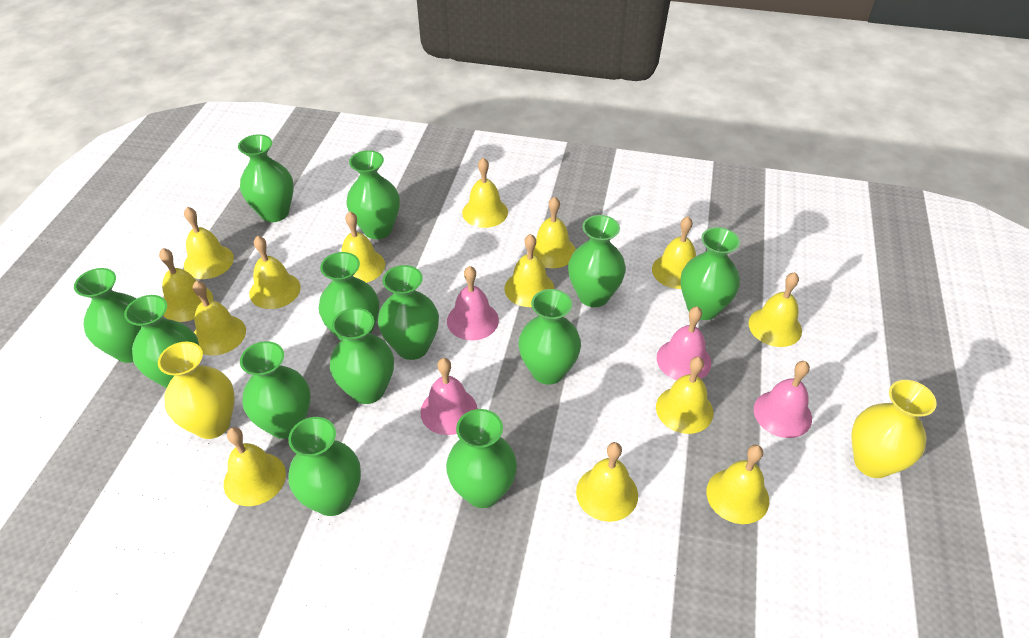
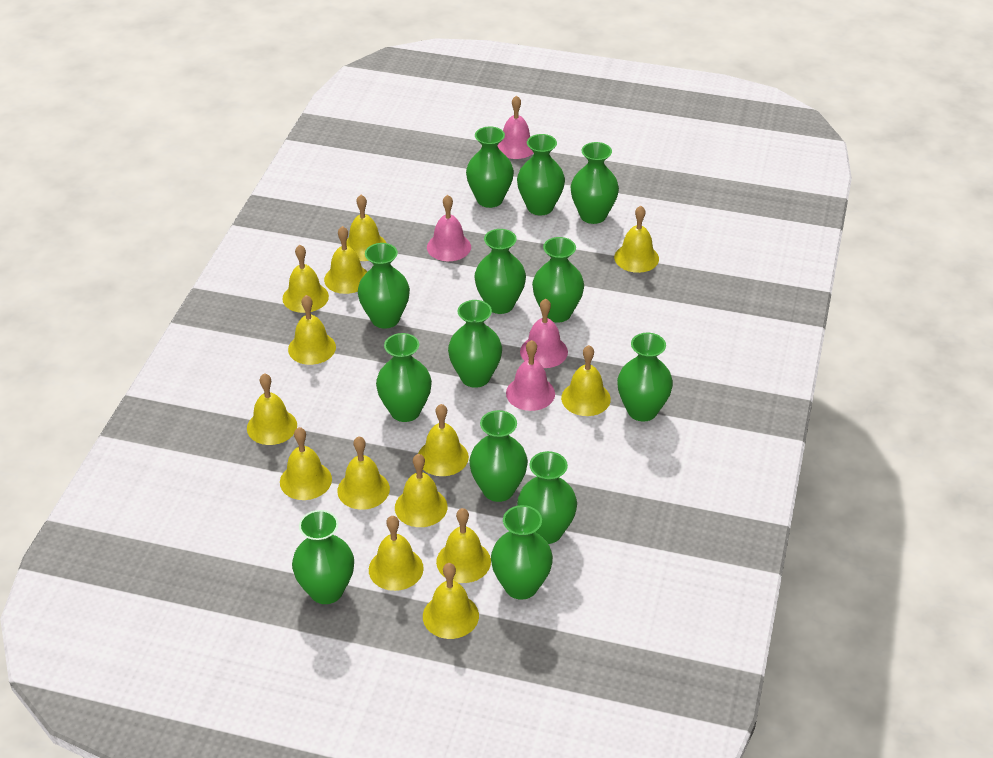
yellow vase: 2 -> 0

